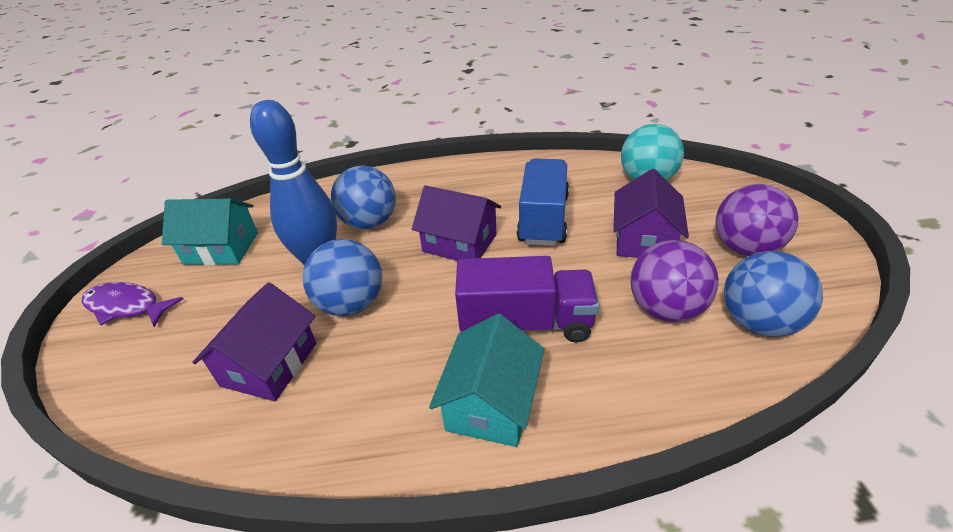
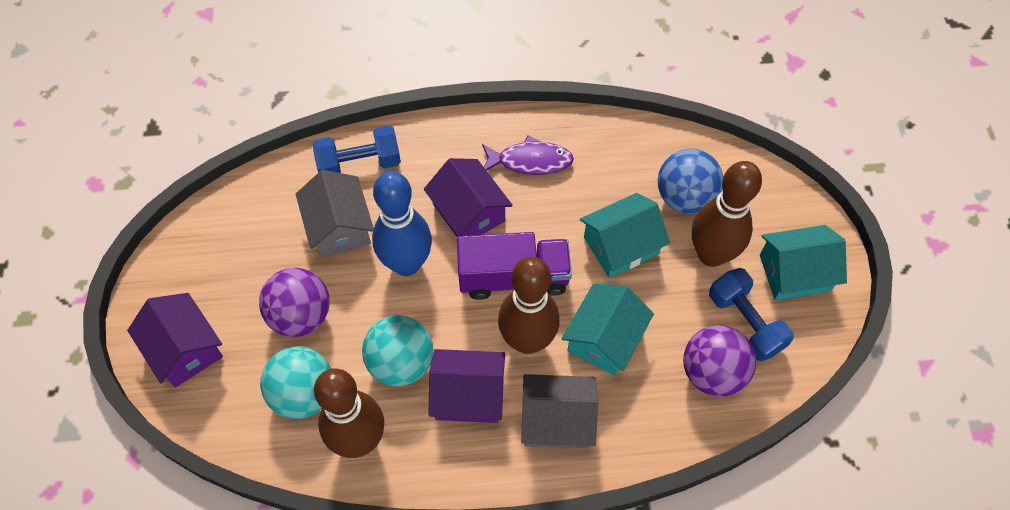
blue ball: 3 -> 1
blue dumbbell: 0 -> 2
blue truck: 1 -> 0
brown bowling pin: 0 -> 3
grey house: 0 -> 2
turquoise ball: 1 -> 2
turquoise house: 2 -> 3

